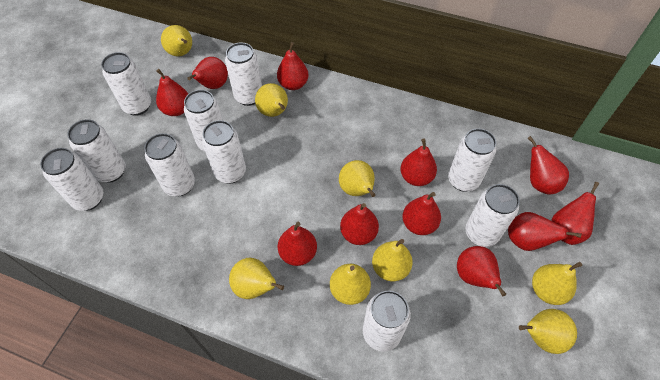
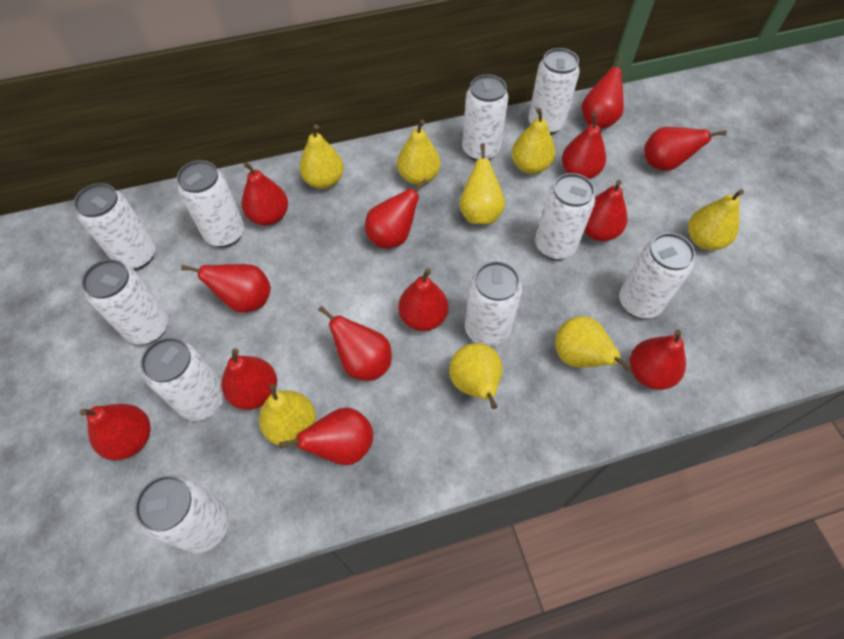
red pear: 11 -> 13

